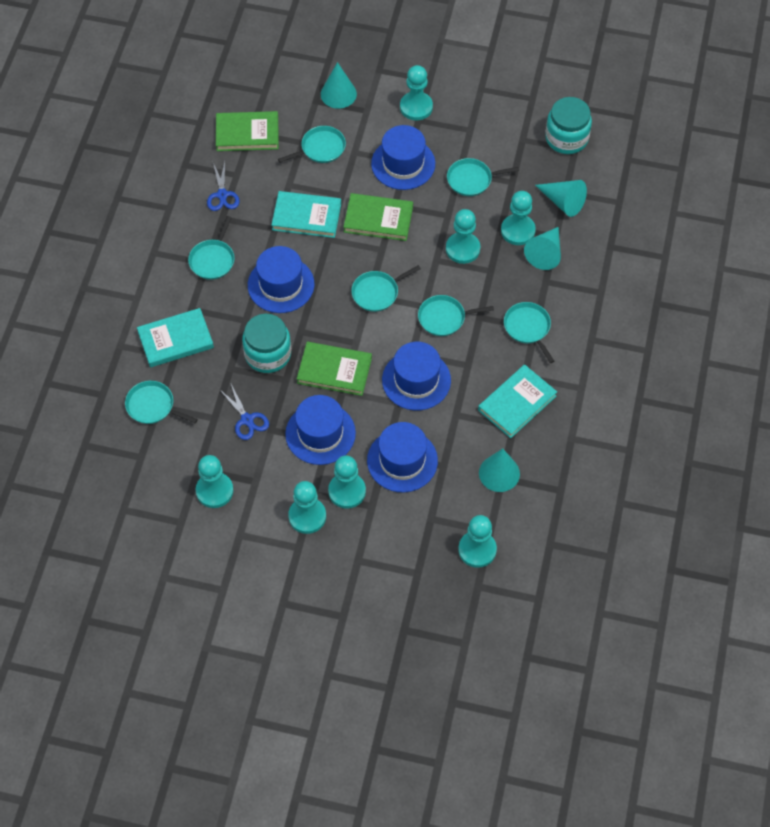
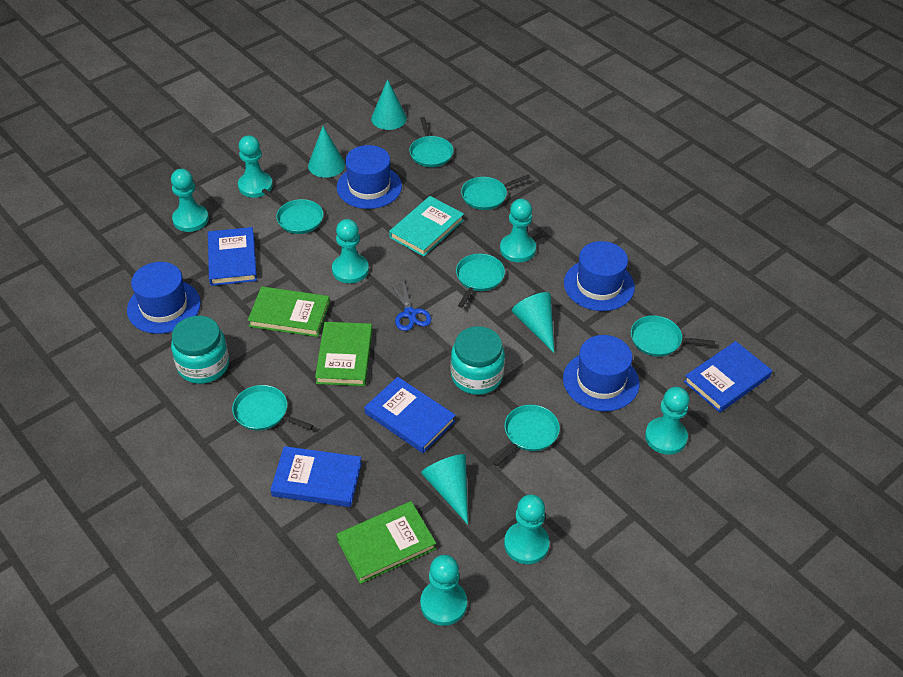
blue book: 0 -> 4
blue hat: 5 -> 4
blue scissors: 2 -> 1
turquoise book: 3 -> 1

